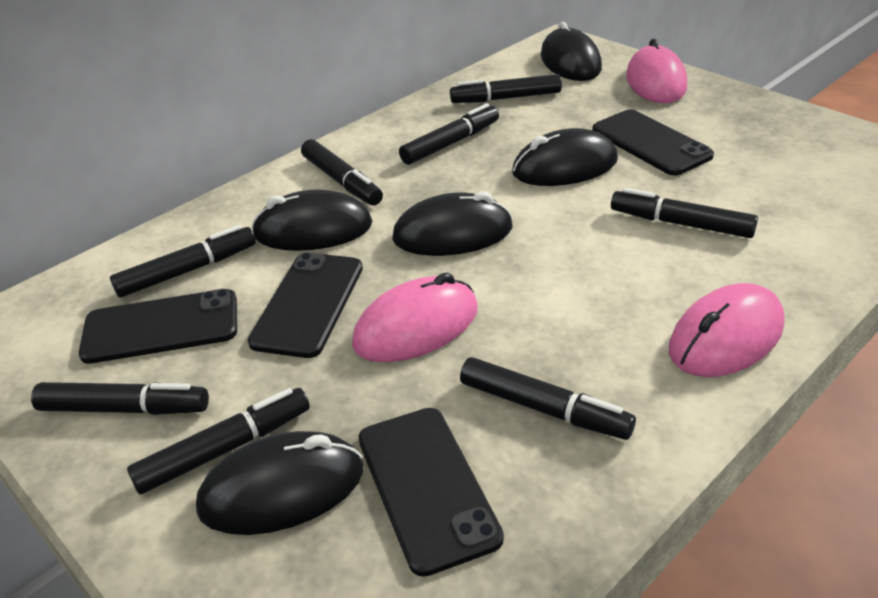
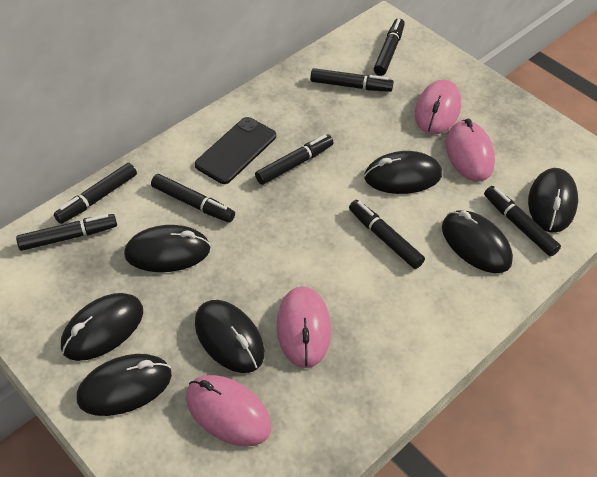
black mouse: 5 -> 7
black phone: 4 -> 1
pink mouse: 3 -> 4

